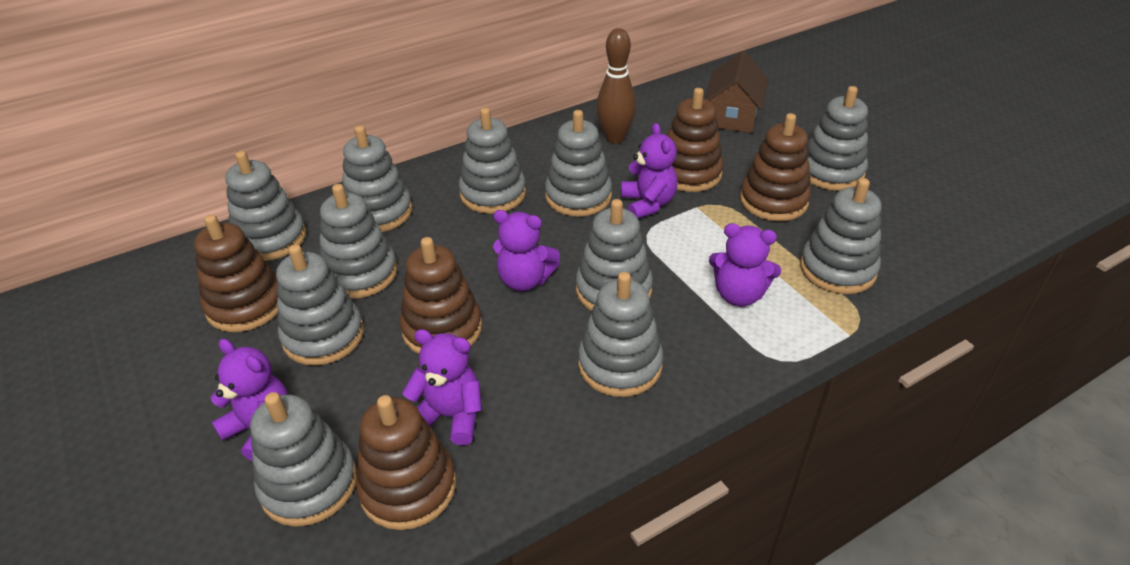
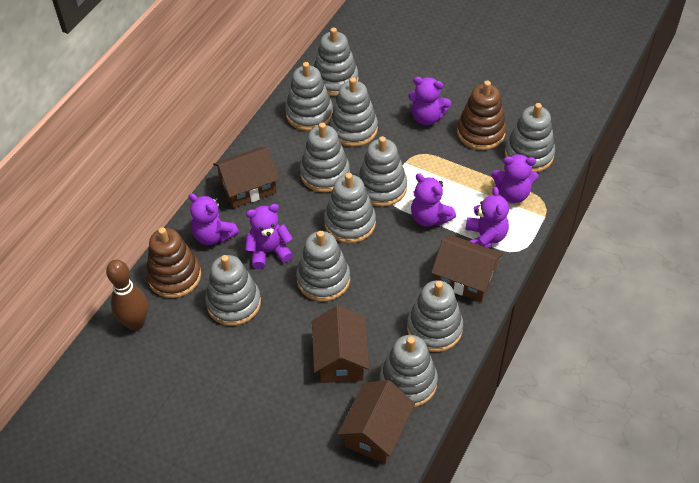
brown house: 1 -> 4
brown stacking toy: 5 -> 2
purple teddy bear: 5 -> 6

